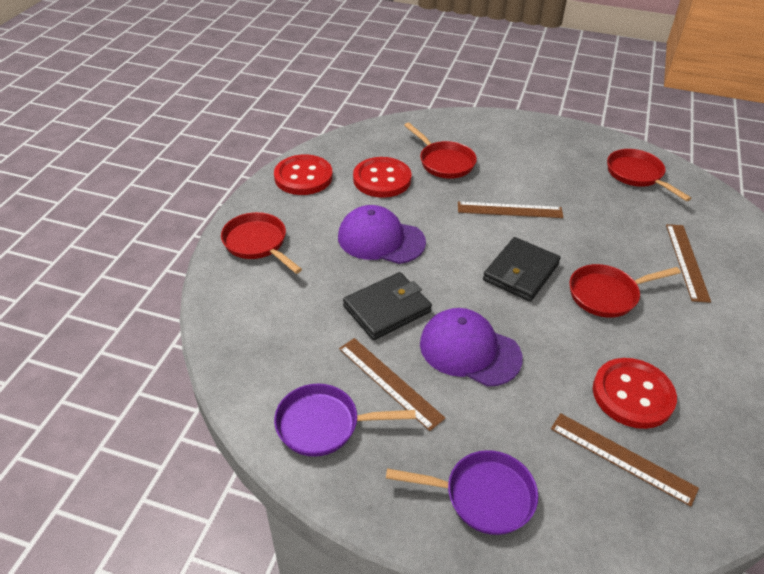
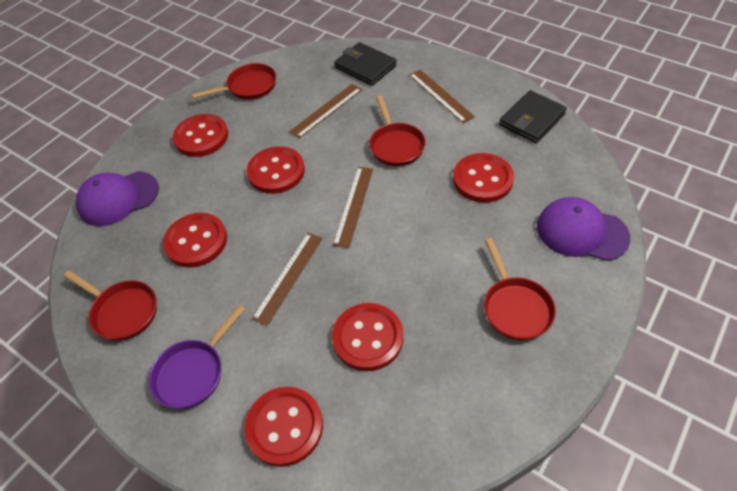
purple pan: 2 -> 1
red button: 3 -> 6

